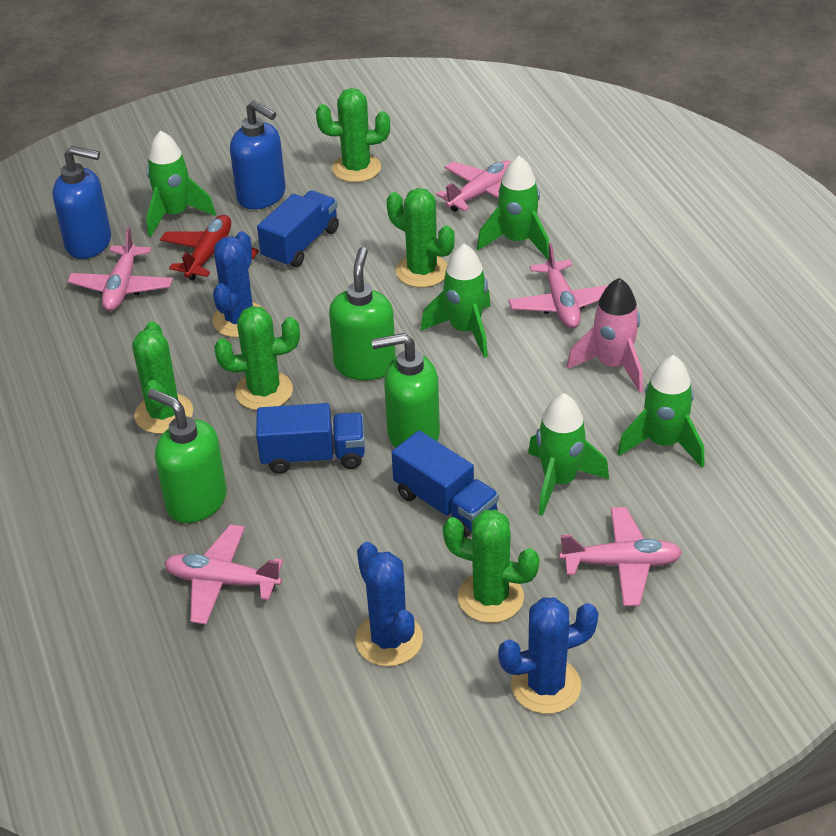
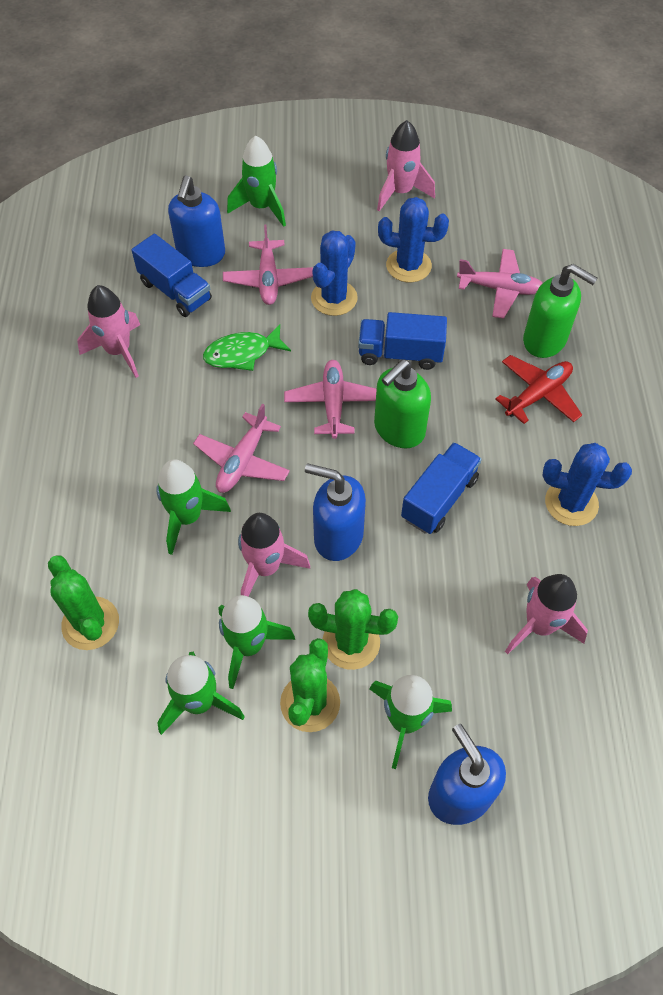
blue soap dispenser: 2 -> 3
green cactus: 5 -> 3
green fish: 0 -> 1
green soap dispenser: 3 -> 2
pink plane: 5 -> 4
pink rocket: 1 -> 4

